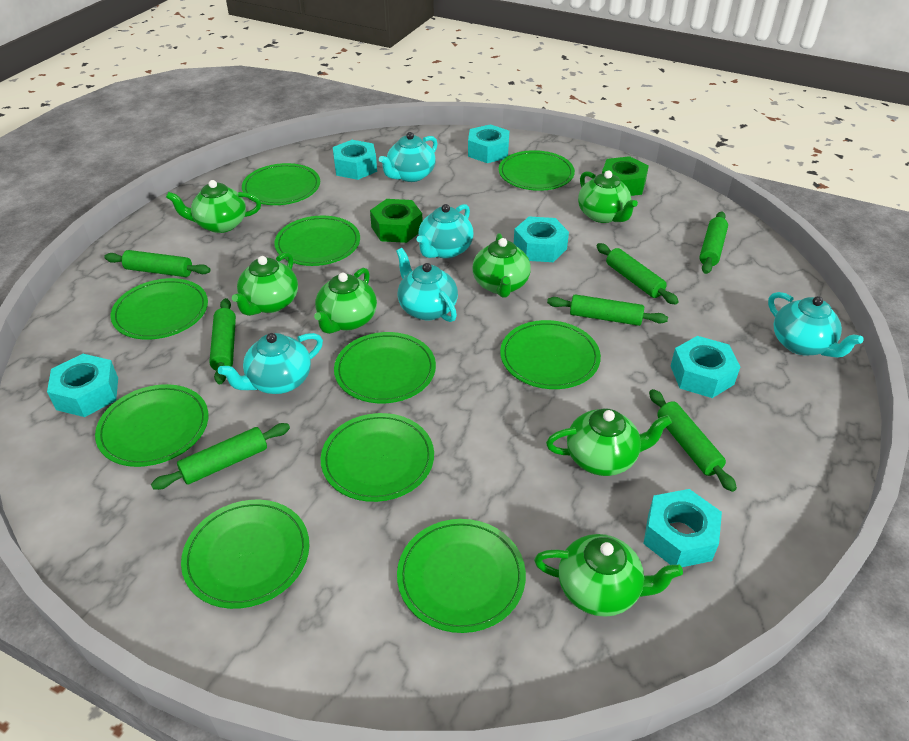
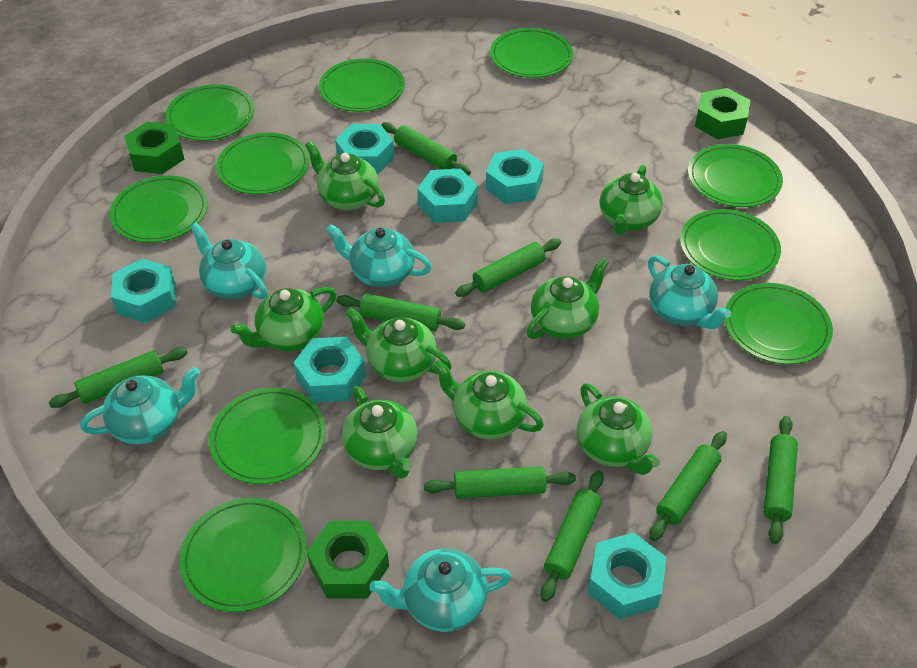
green nut: 2 -> 3
green rolling pin: 7 -> 8
green teapot: 7 -> 8

